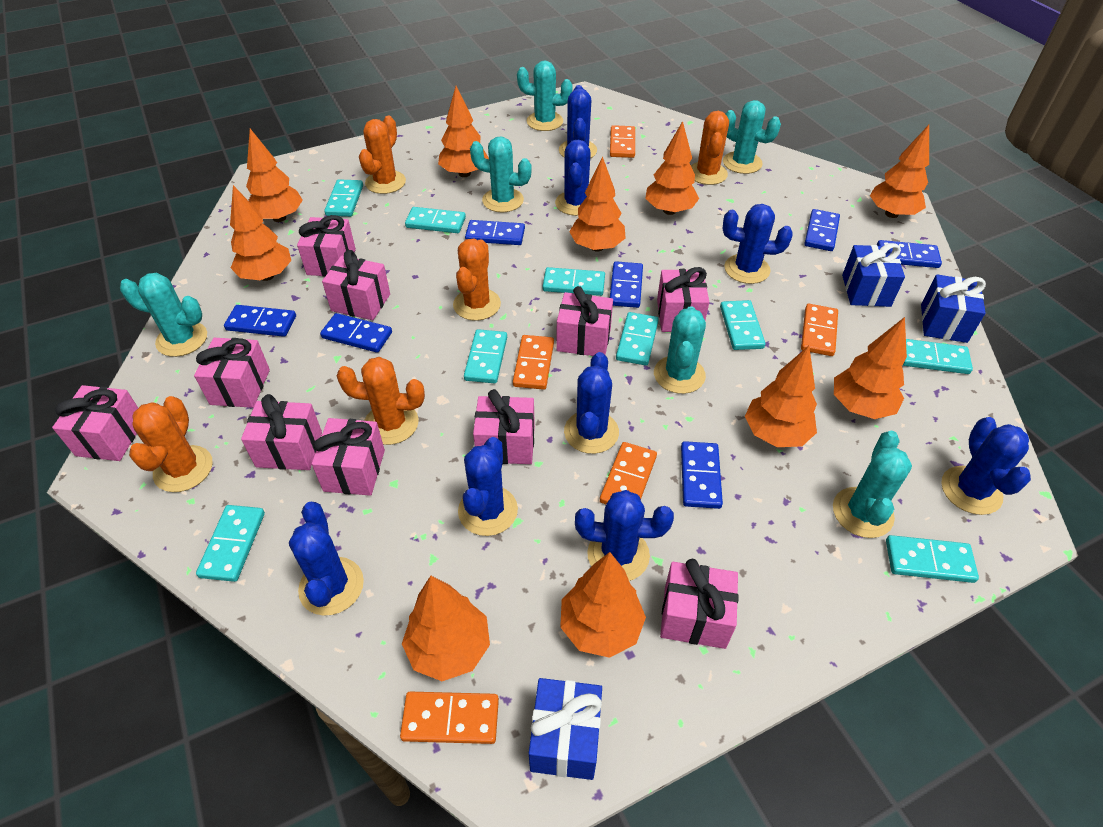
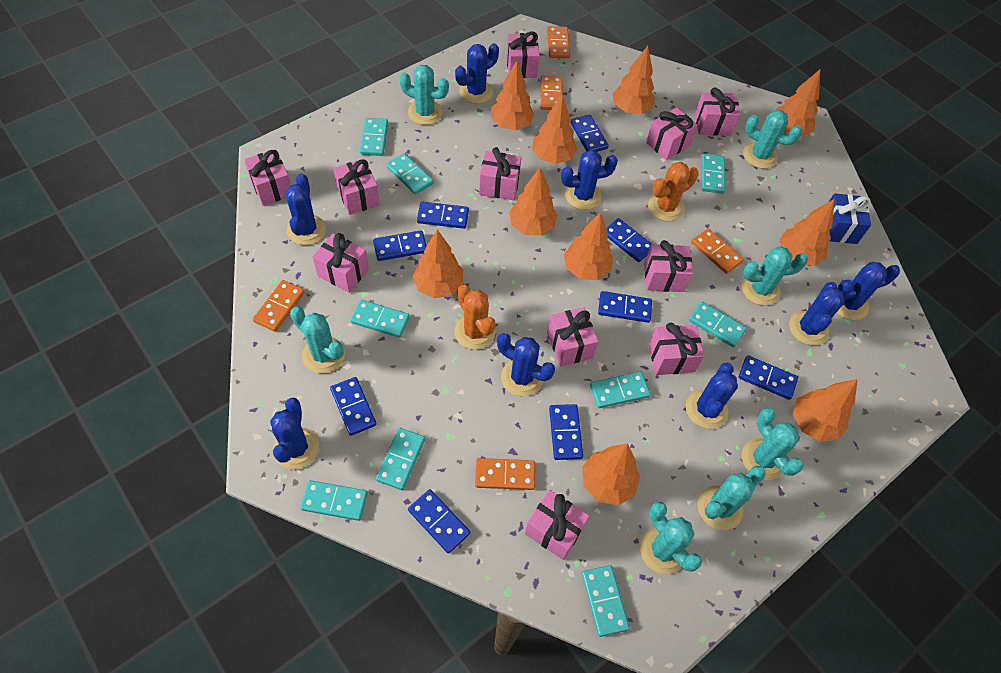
blue domino: 7 -> 9
blue gift: 3 -> 1
orange cactus: 5 -> 2
pink gift: 10 -> 11
turquoise cactus: 6 -> 7

